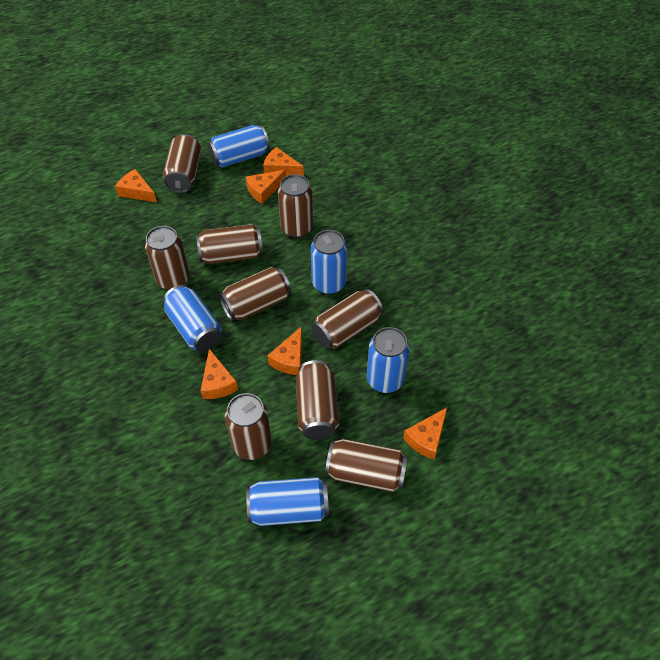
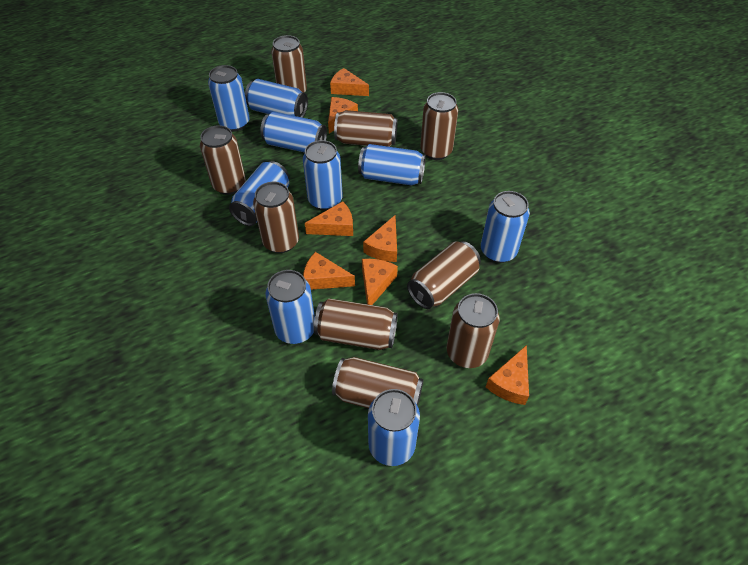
blue can: 5 -> 9
orange cheese: 6 -> 7

